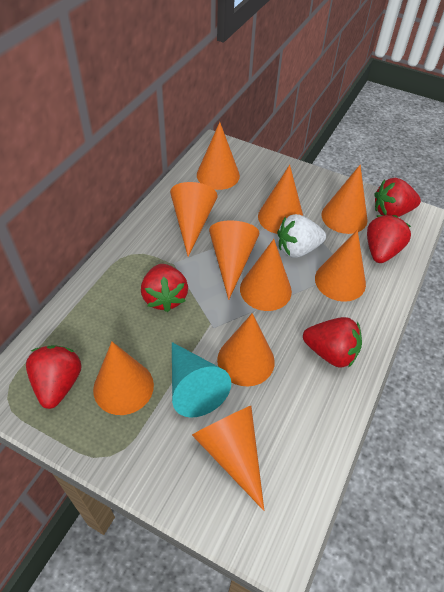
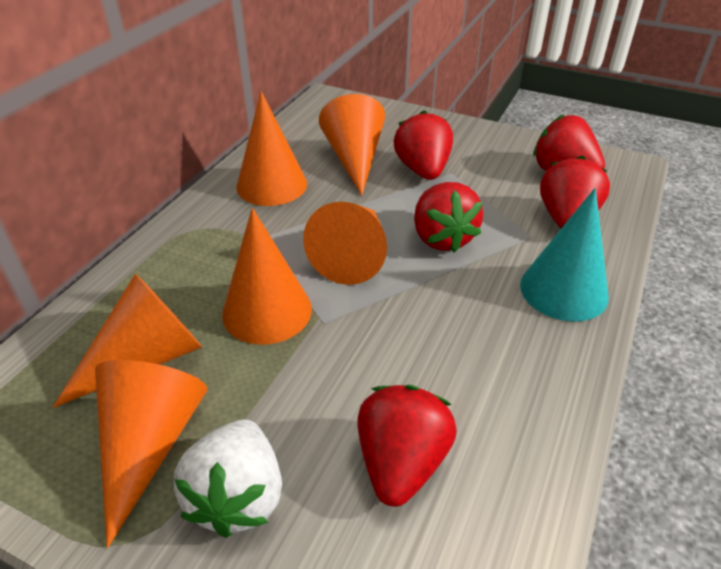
orange cone: 10 -> 6

